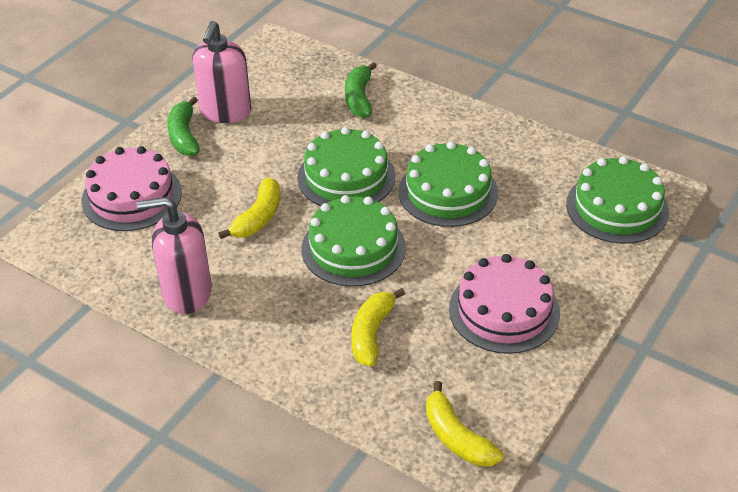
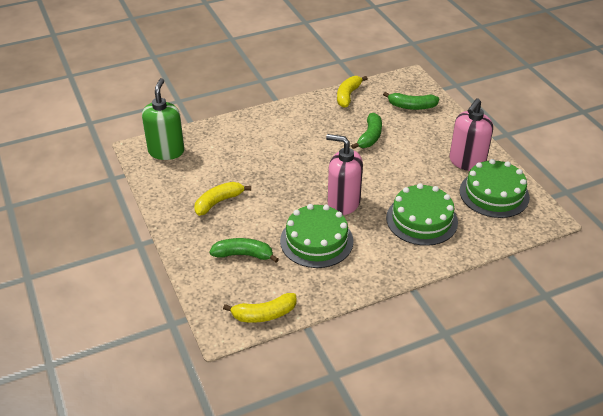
green banana: 2 -> 3
green cake: 4 -> 3
green soap dispenser: 0 -> 1
pink cake: 2 -> 0

